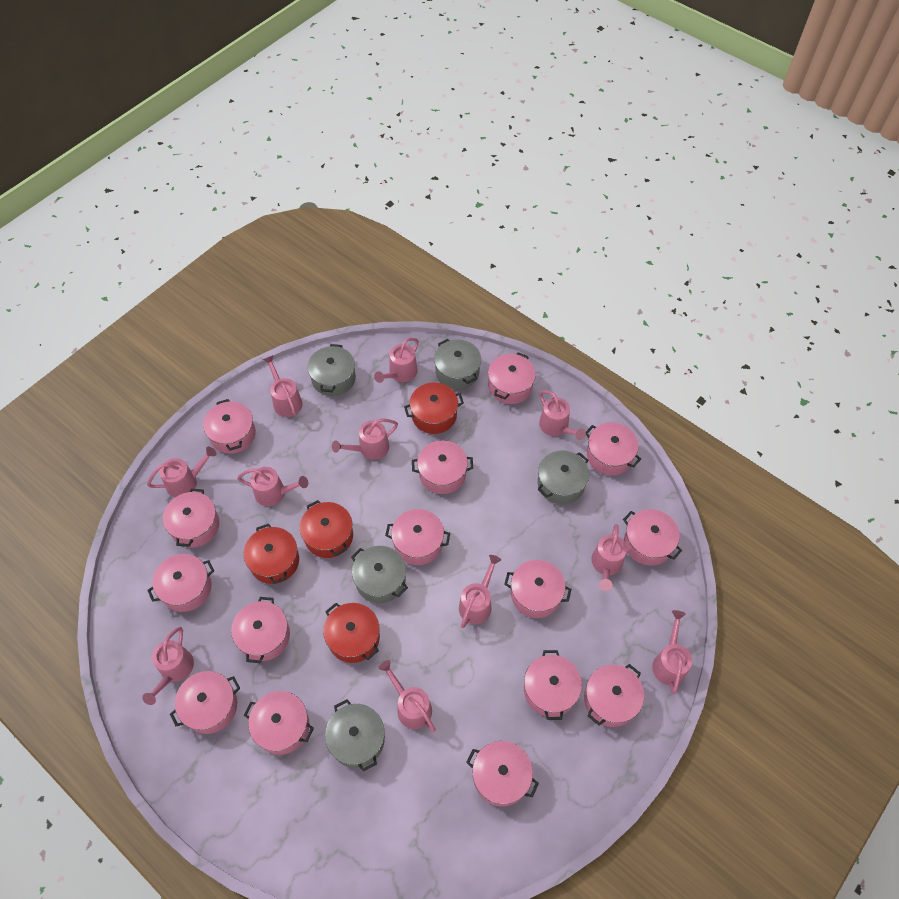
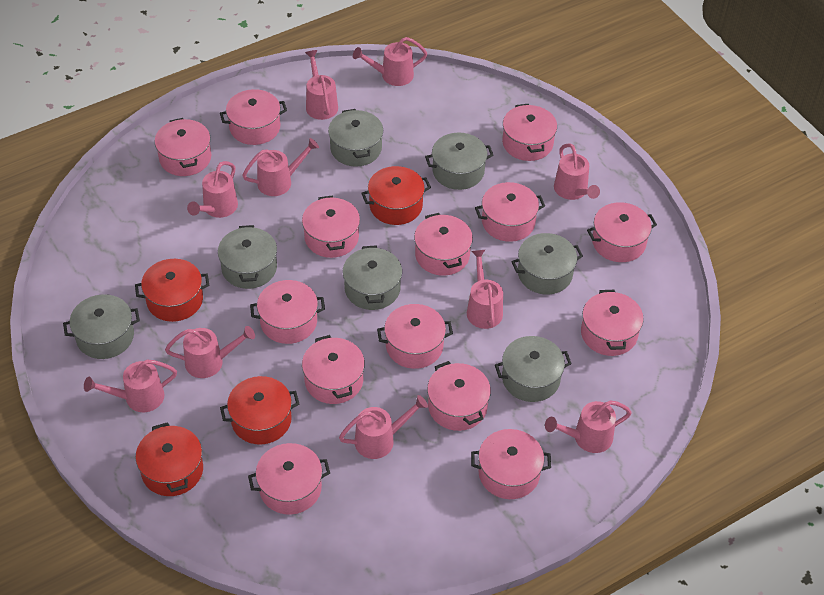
grey pot: 5 -> 7
pink pot: 15 -> 14
pink watering can: 11 -> 10

